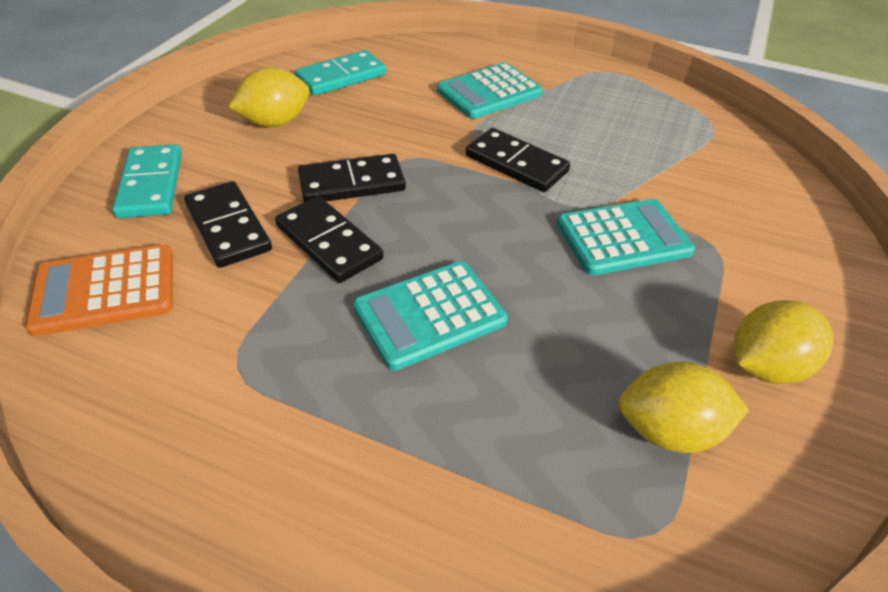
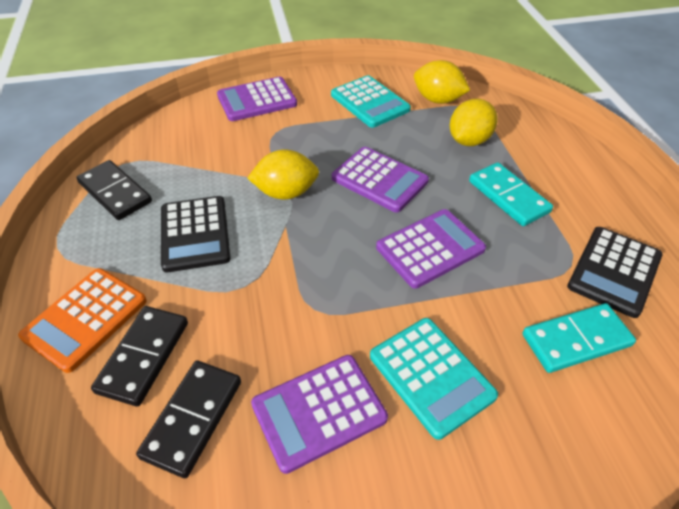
black calculator: 0 -> 2
black domino: 4 -> 3
purple calculator: 0 -> 4
turquoise calculator: 3 -> 2

